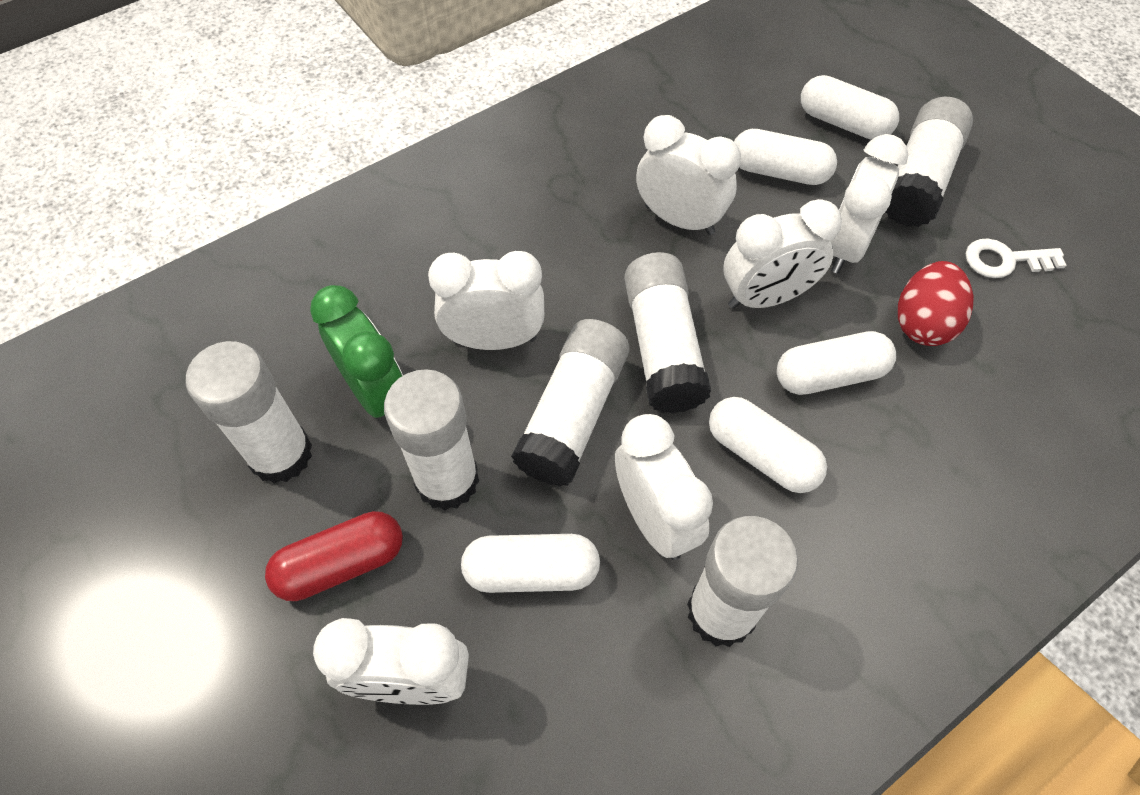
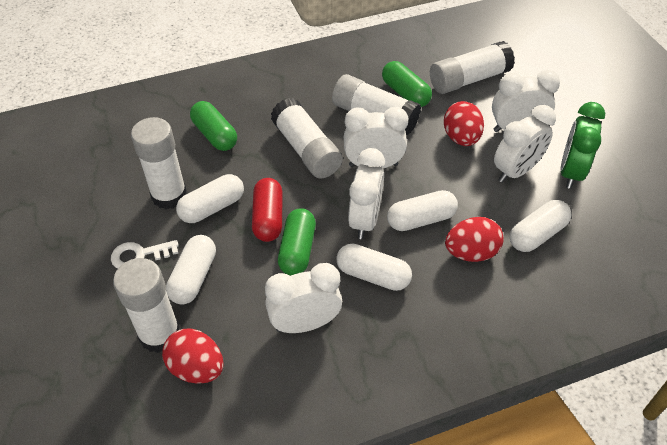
green capsule: 0 -> 3
red egg: 1 -> 3
white clock: 6 -> 5
white glue stick: 6 -> 5

